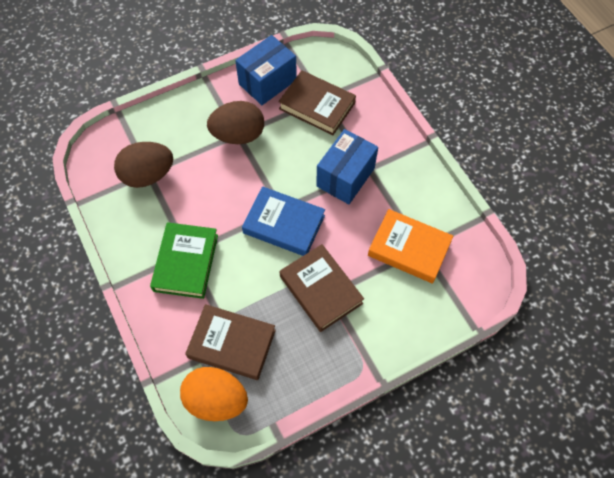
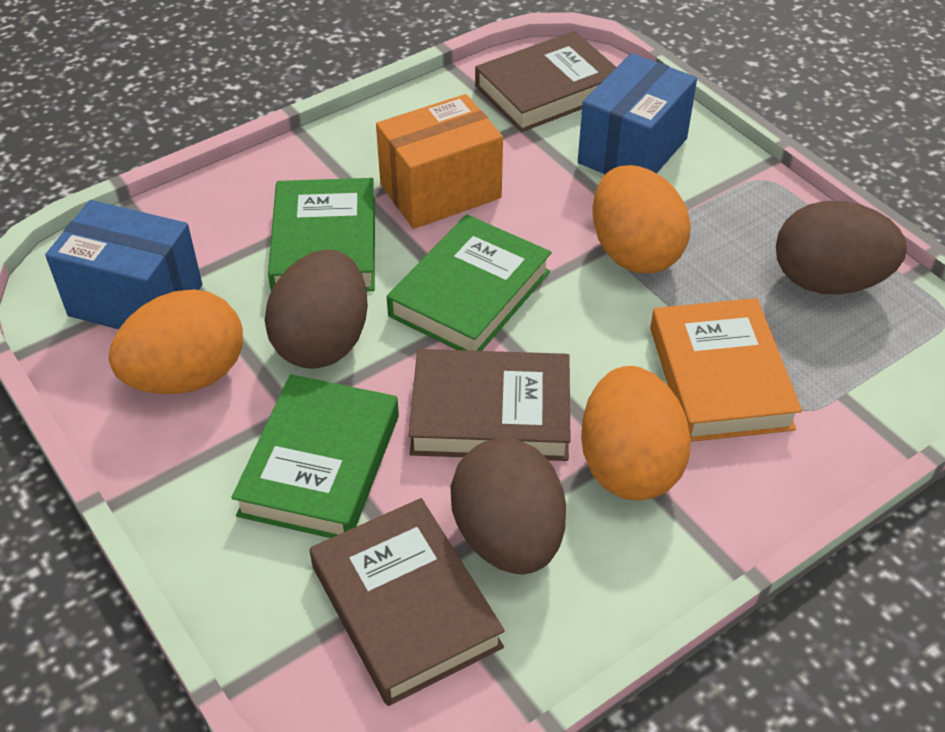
blue book: 1 -> 0
brown egg: 2 -> 3
green book: 1 -> 3
orange box: 0 -> 1
orange egg: 1 -> 3

